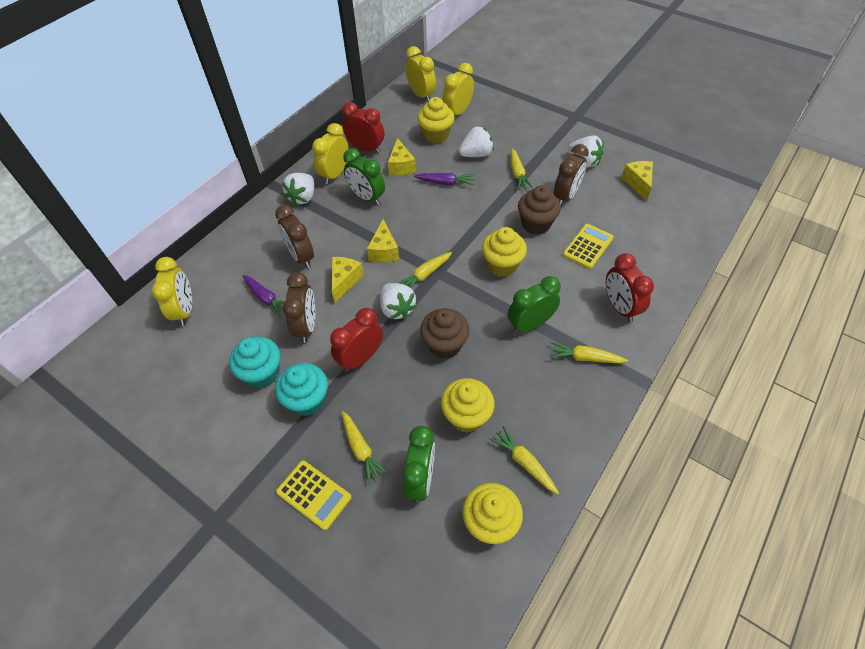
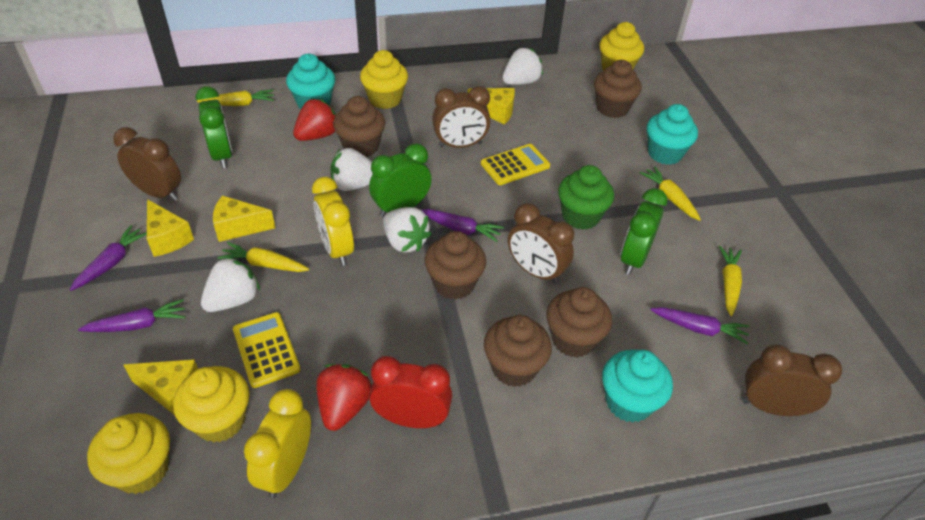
brown clock: 3 -> 4
brown cupcake: 2 -> 5
green cupcake: 0 -> 1
purple carrot: 2 -> 4
red clock: 3 -> 1
red strawberry: 0 -> 2
turquoise cupcake: 2 -> 3
yellow carrot: 5 -> 4
yellow clock: 4 -> 2

